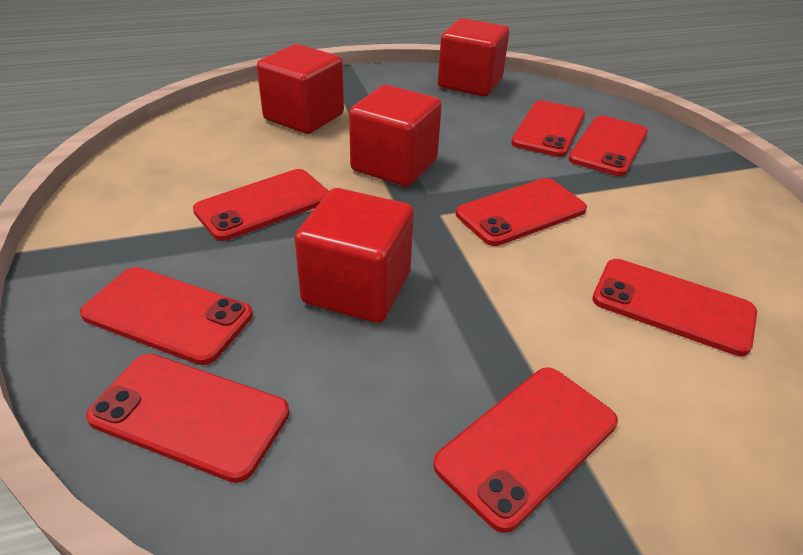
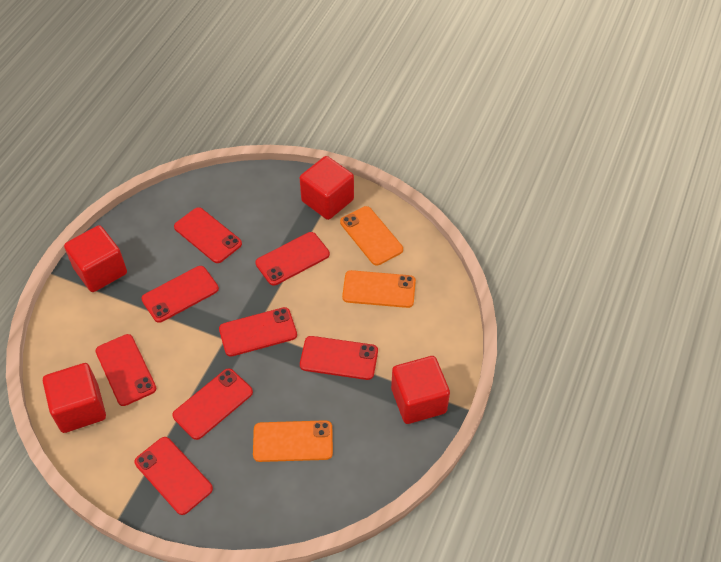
orange phone: 0 -> 3

